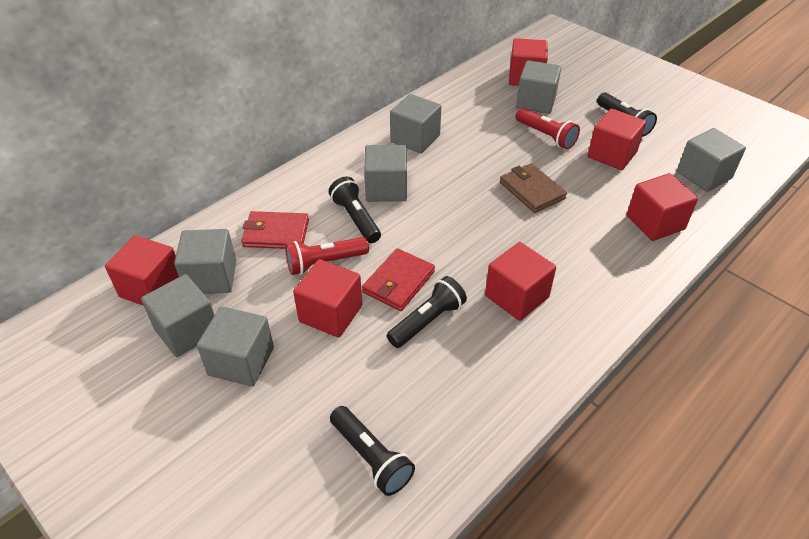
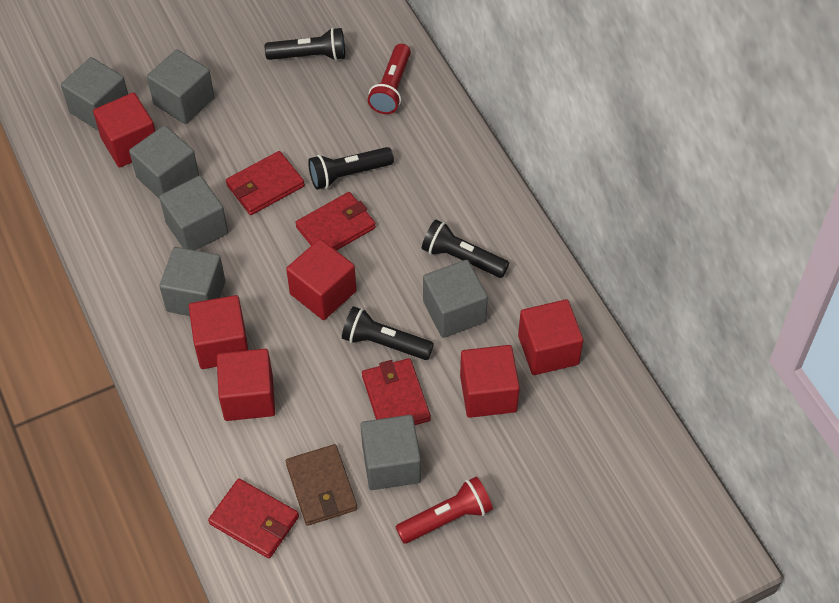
red wallet: 2 -> 4

